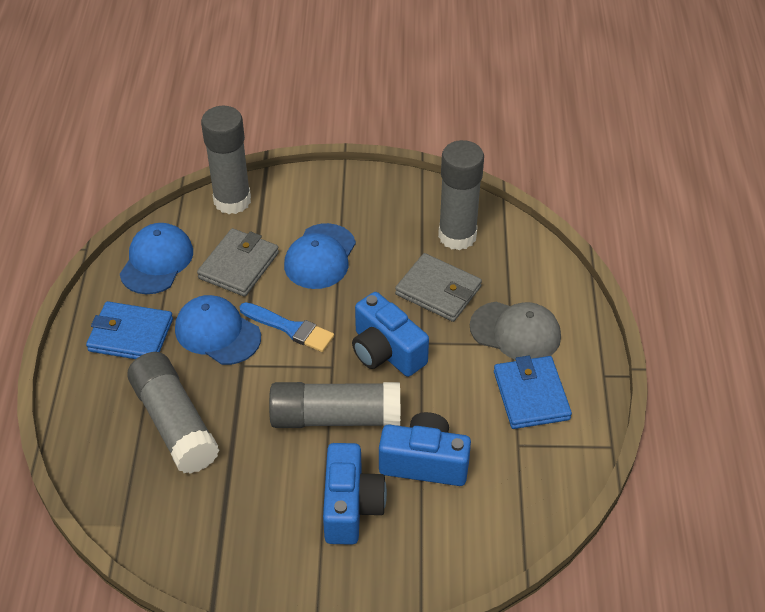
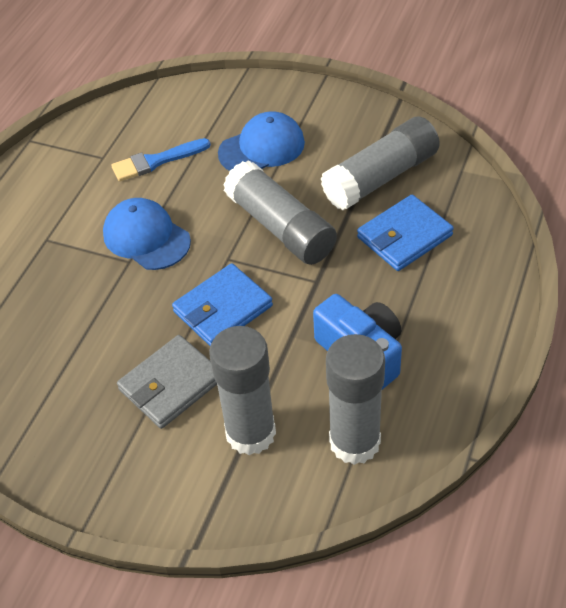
blue camera: 3 -> 1
blue cap: 3 -> 2
grey cap: 1 -> 0
grey wallet: 2 -> 1

